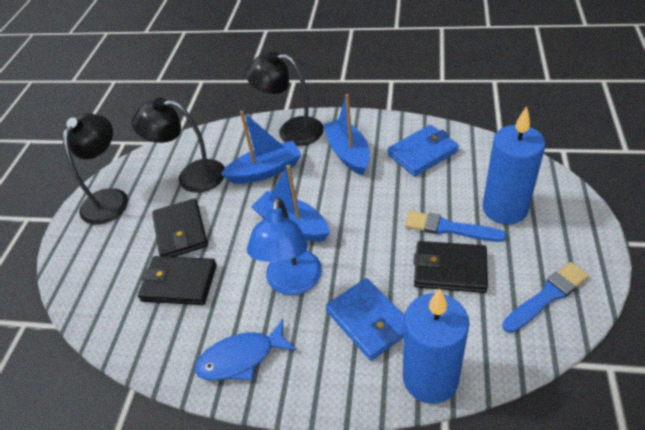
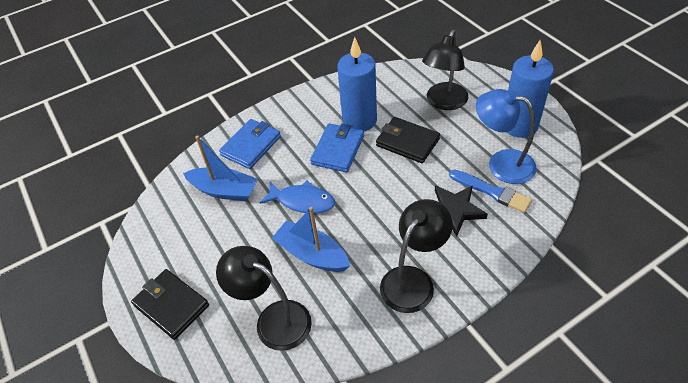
black star: 0 -> 1
black wallet: 3 -> 2
blue boat: 3 -> 2
blue brush: 2 -> 1

